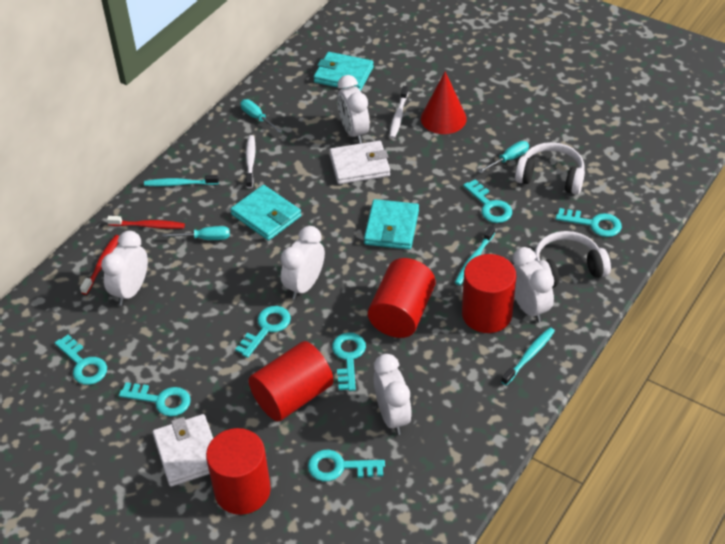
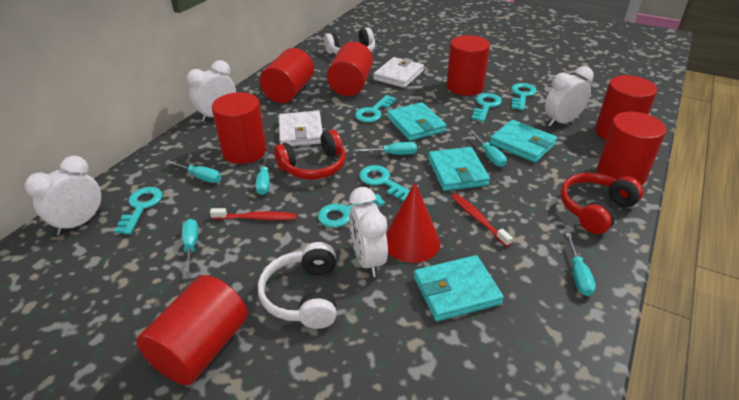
red cylinder: 4 -> 7
red headphones: 0 -> 2
turquoise key: 7 -> 6
turquoise screwdriver: 3 -> 6
turquoise toothbrush: 3 -> 0
turquoise wallet: 3 -> 4
white clock: 5 -> 4
white toothbrush: 2 -> 0

